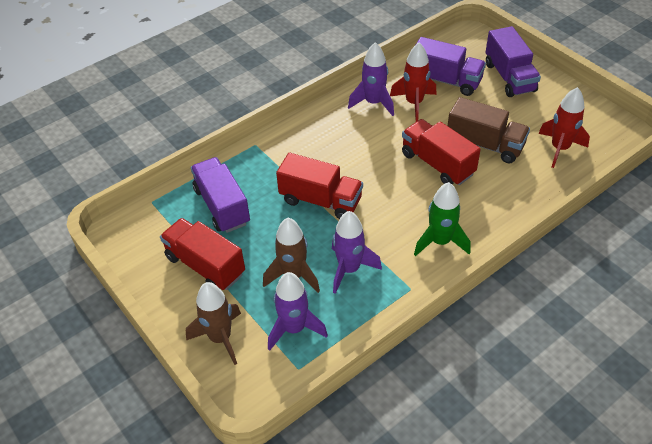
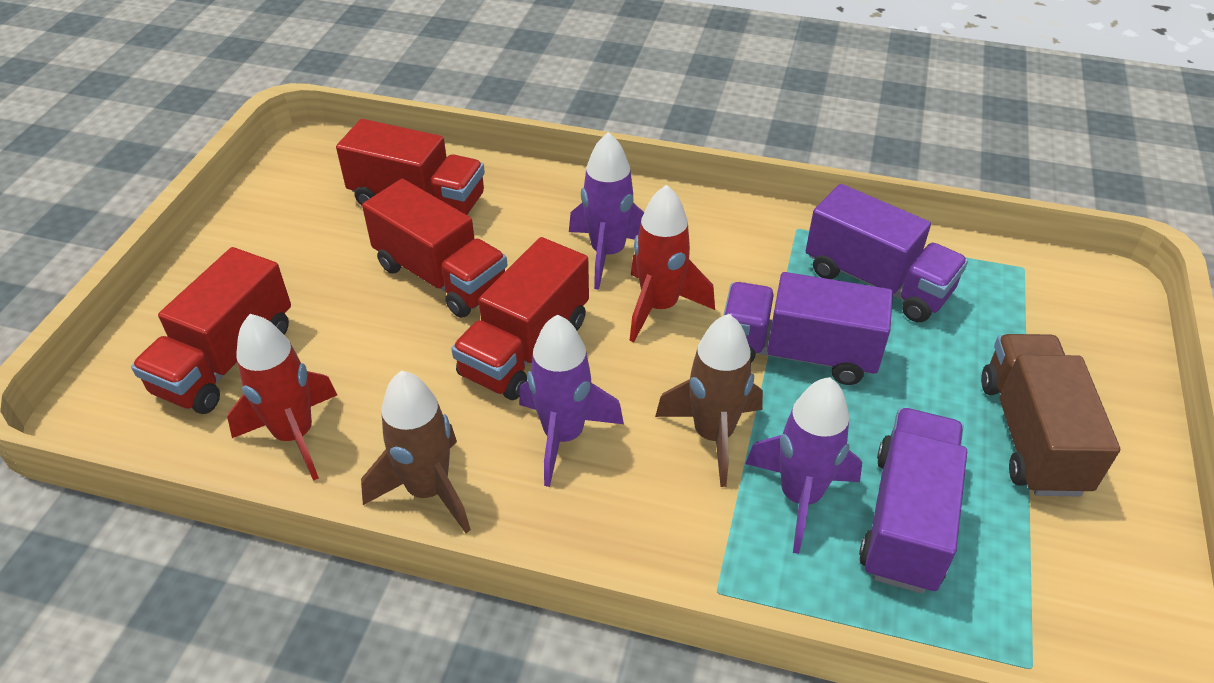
green rocket: 1 -> 0
red truck: 3 -> 4

